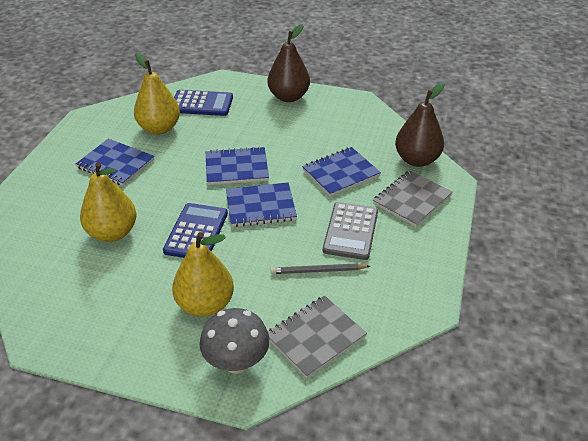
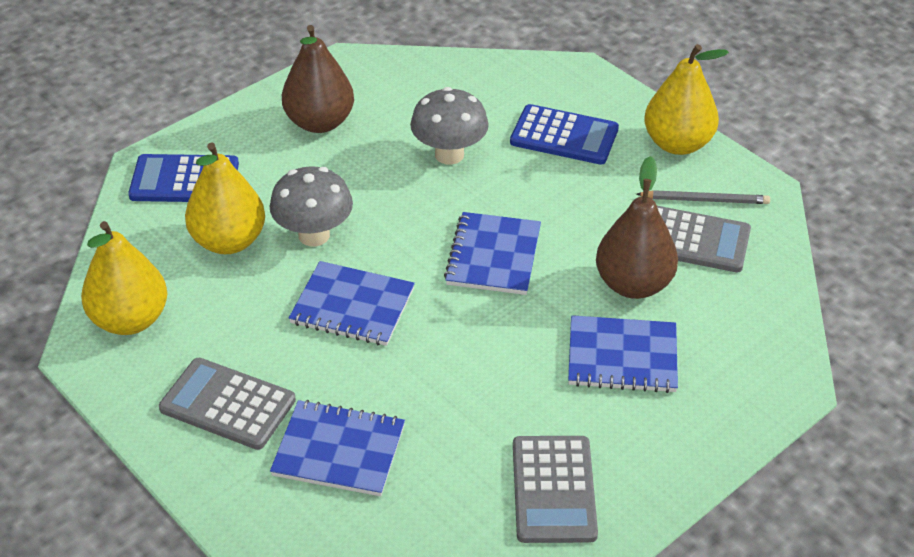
grey calculator: 1 -> 3
grey mushroom: 1 -> 2
grey notebook: 2 -> 0

